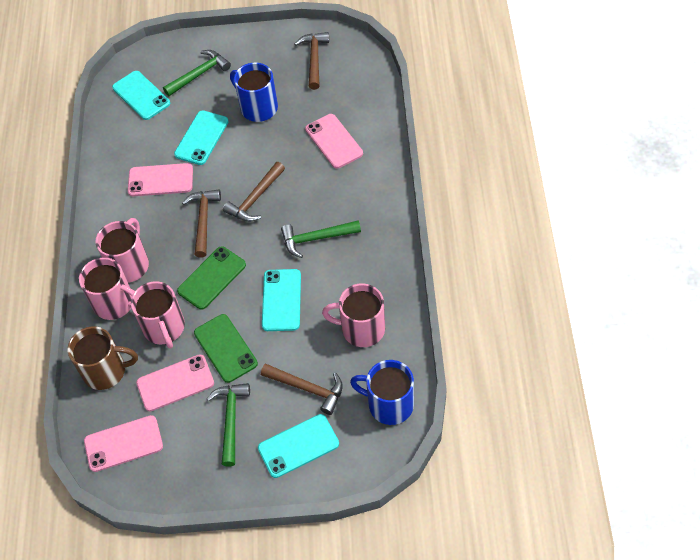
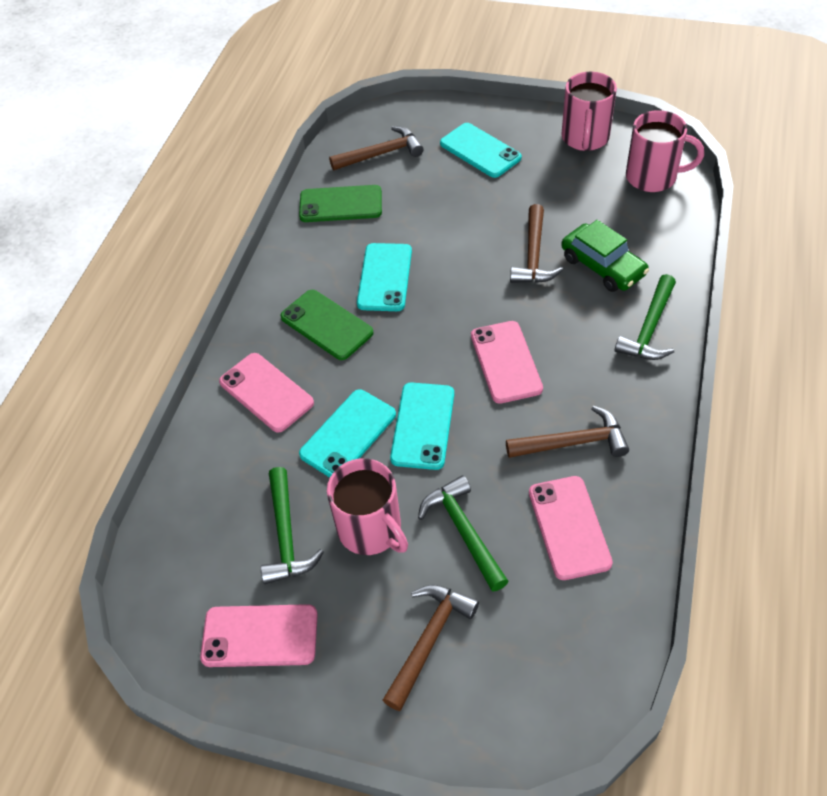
blue mug: 2 -> 0
brown mug: 1 -> 0
green car: 0 -> 1
pink mug: 4 -> 3

